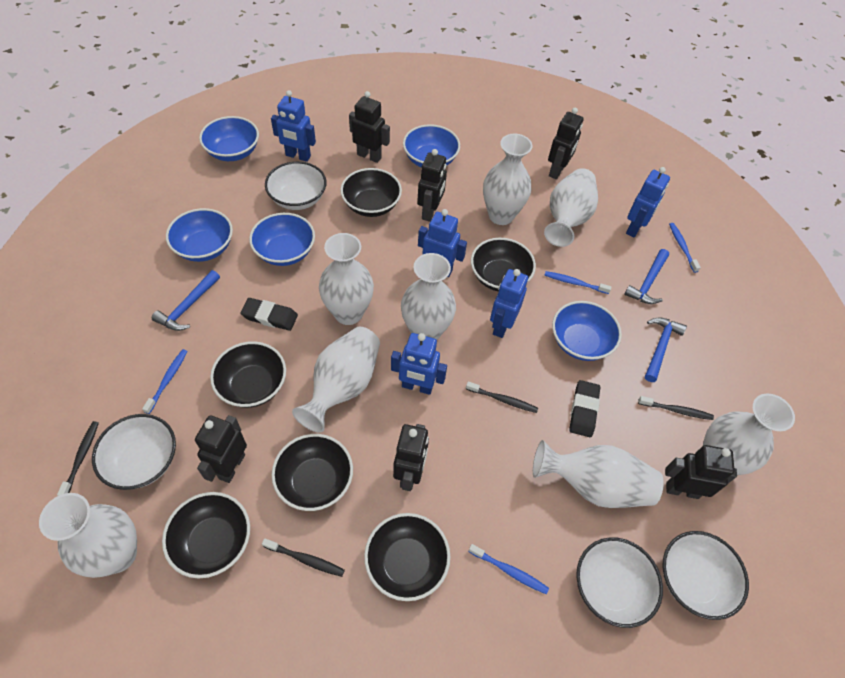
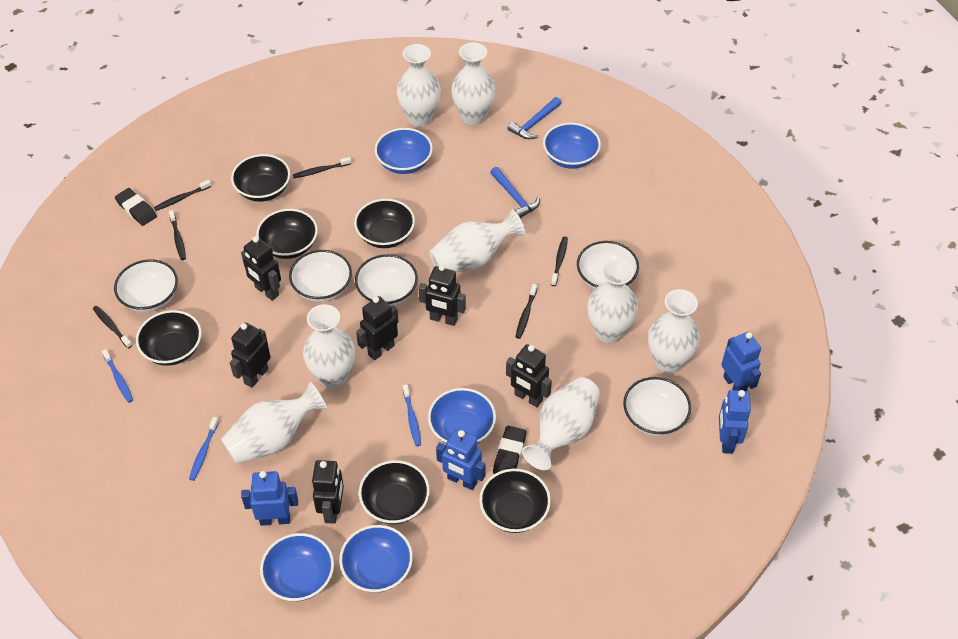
black toothbrush: 4 -> 6
blue hammer: 3 -> 2
blue robot: 5 -> 4
blue toothbrush: 4 -> 3
white bowl: 4 -> 5

